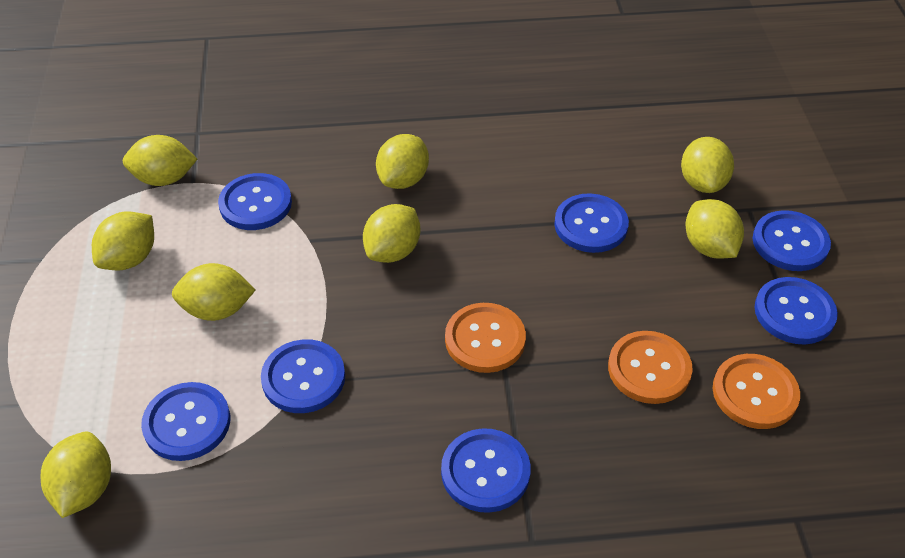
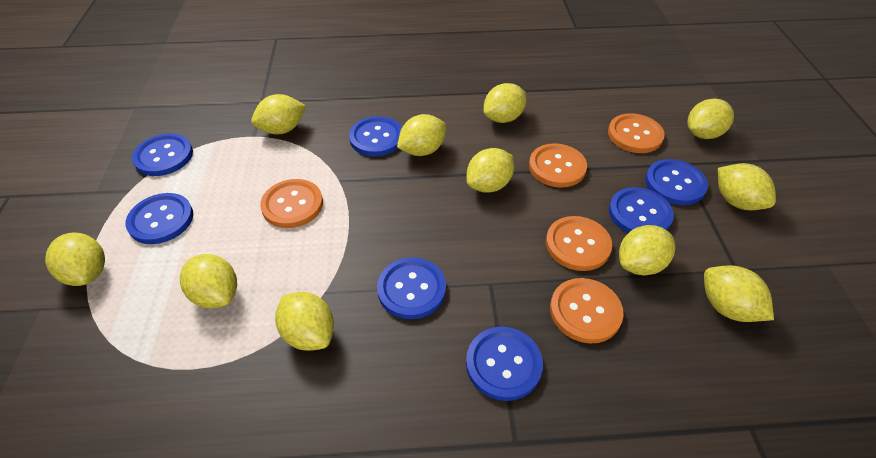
orange button: 3 -> 5
yellow lemon: 8 -> 11

